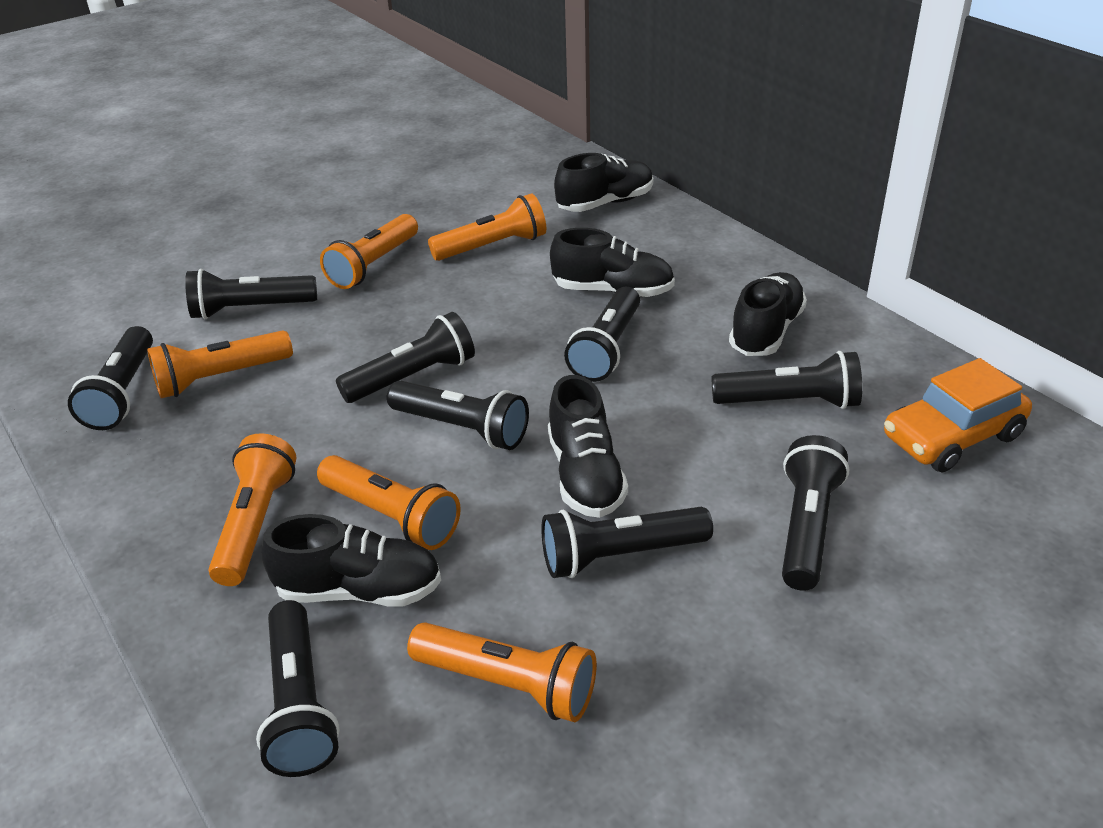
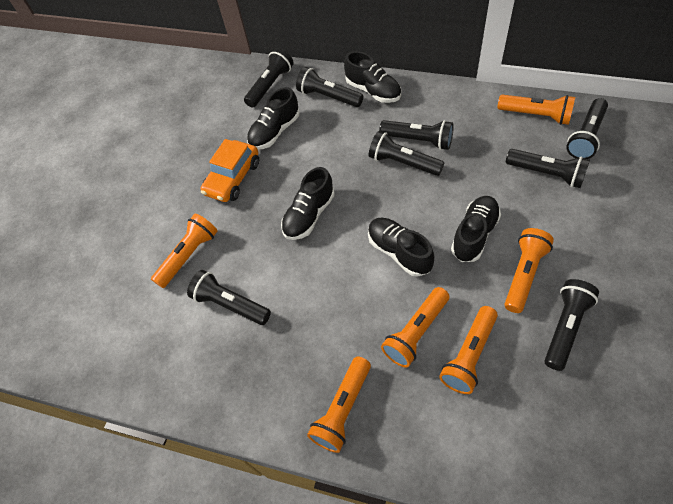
black flashlight: 9 -> 8

